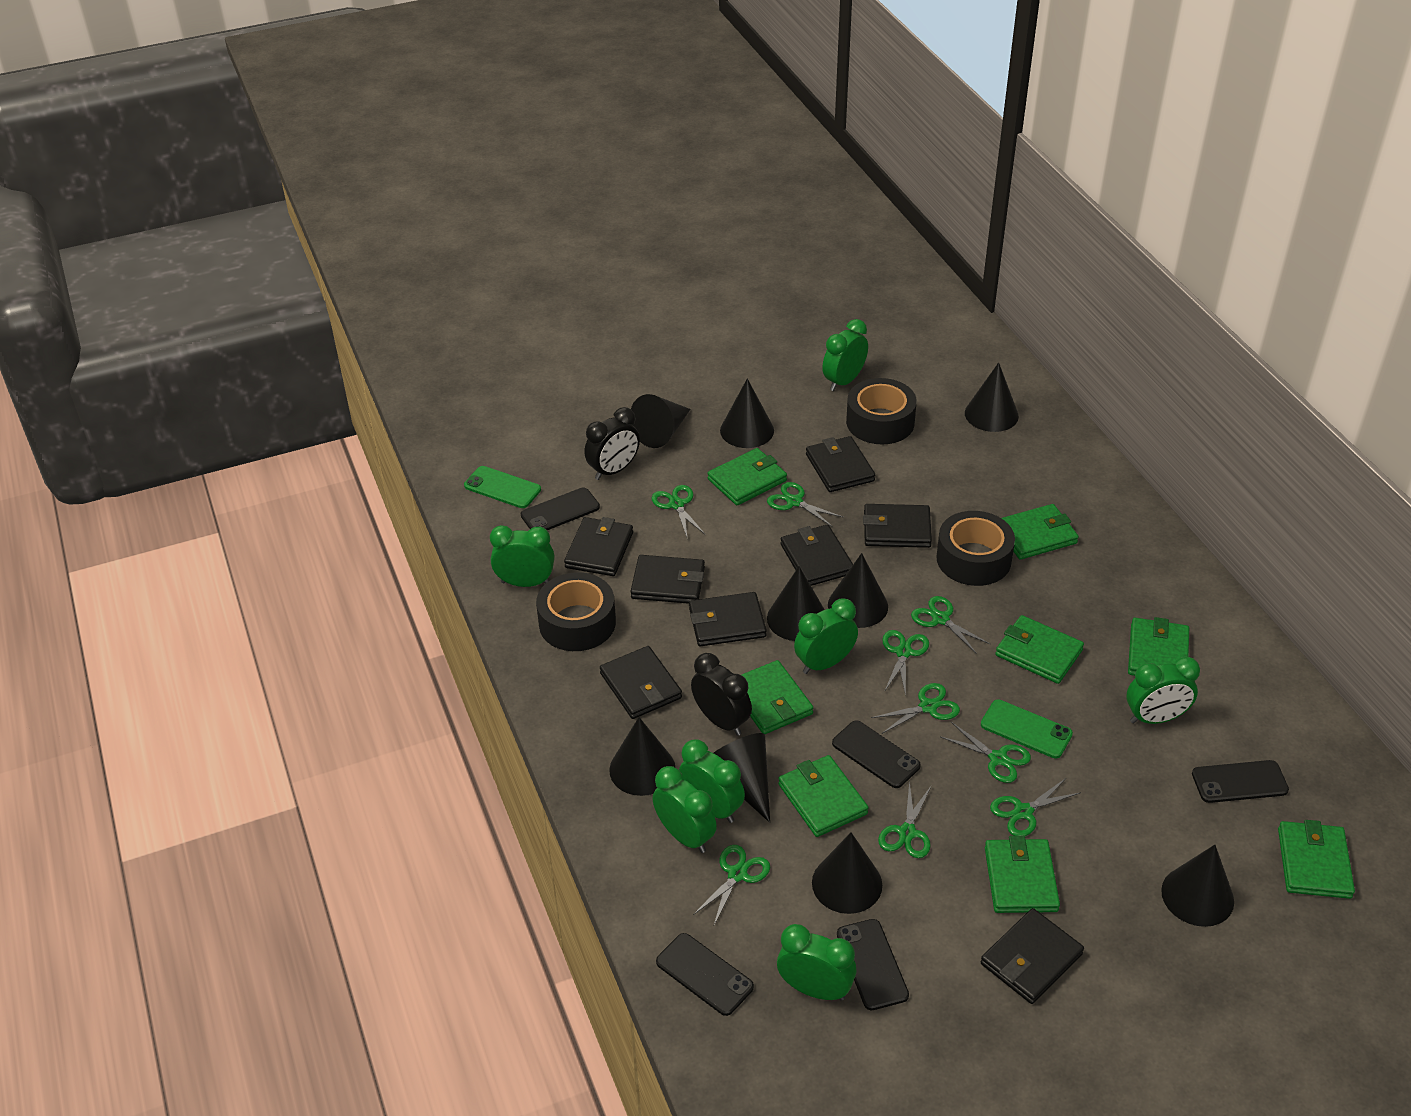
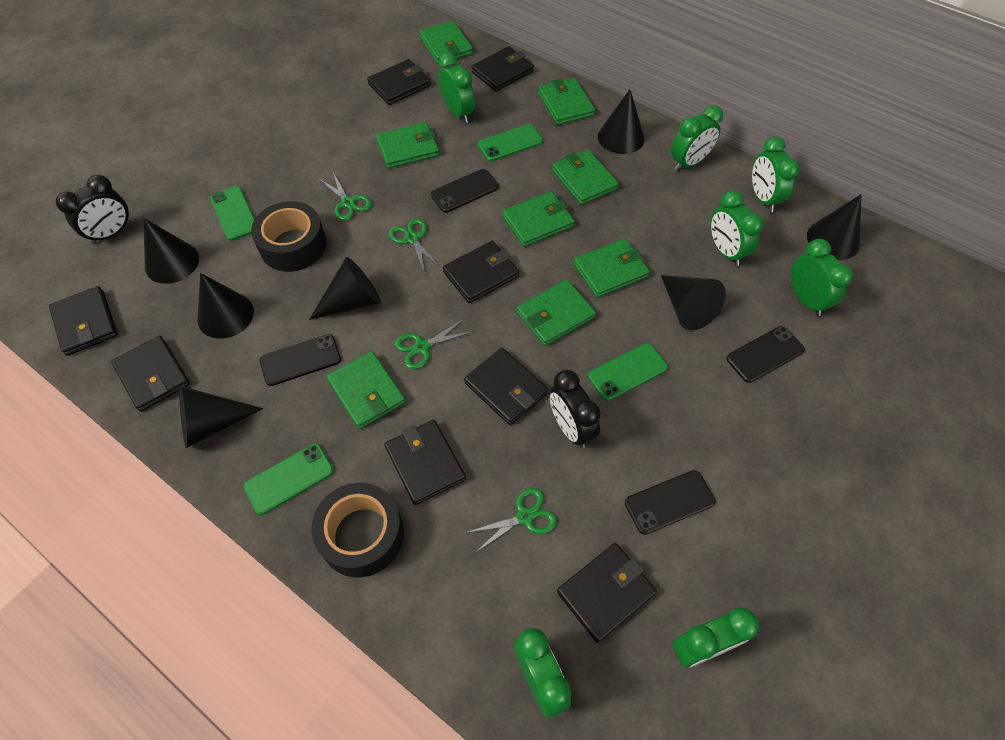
black cone: 9 -> 7
black phone: 5 -> 4
black tape: 3 -> 2
green phone: 2 -> 4
green scissors: 9 -> 4

